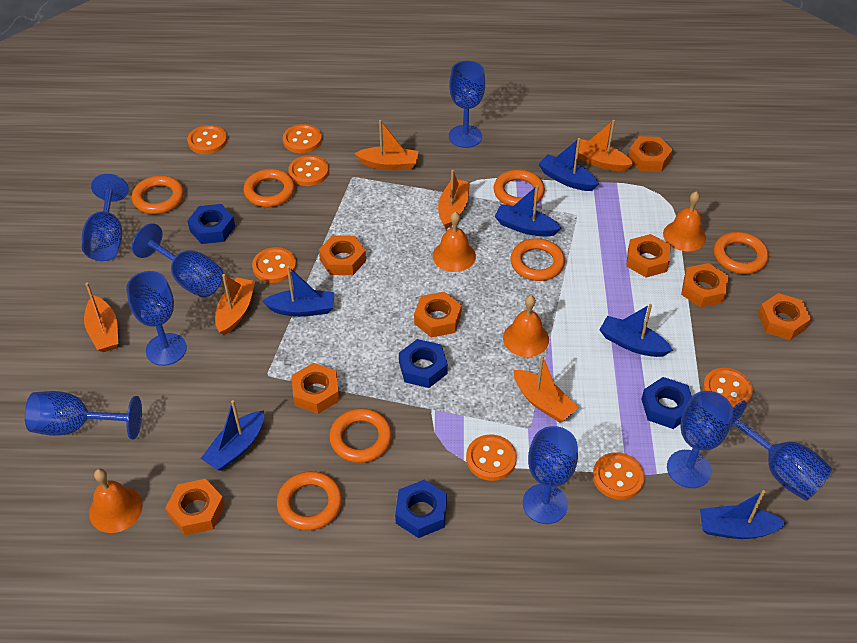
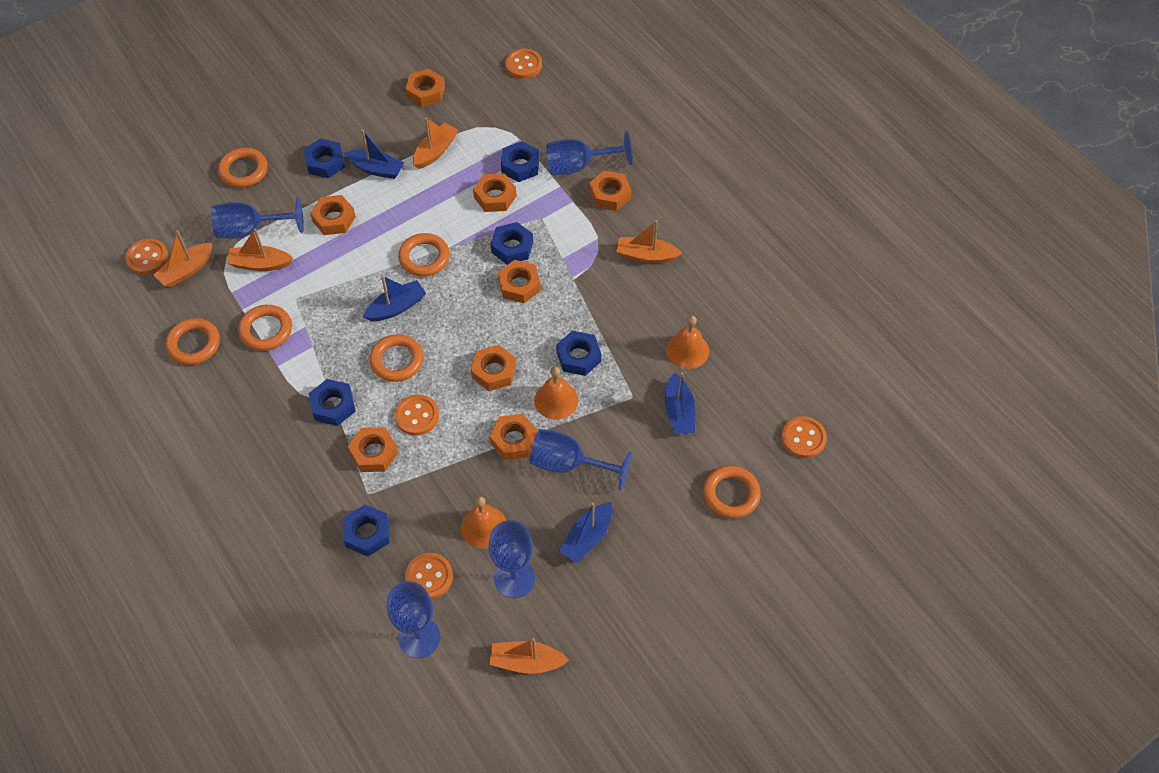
blue boat: 6 -> 4
blue goblet: 8 -> 5
blue nut: 4 -> 6
orange bell: 4 -> 3
orange boat: 6 -> 5
orange button: 7 -> 5
orange ring: 7 -> 6

